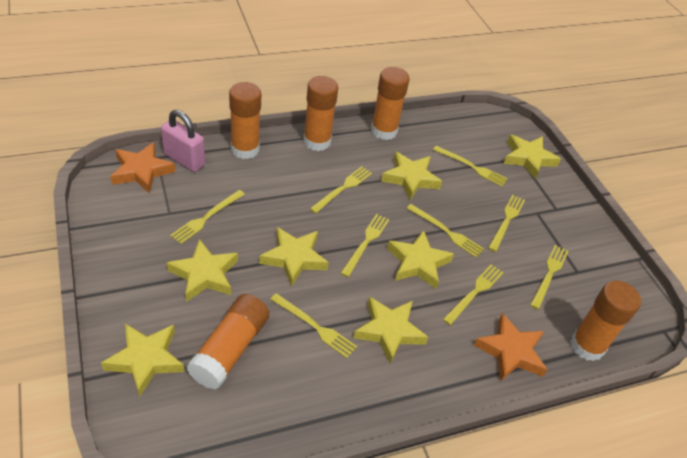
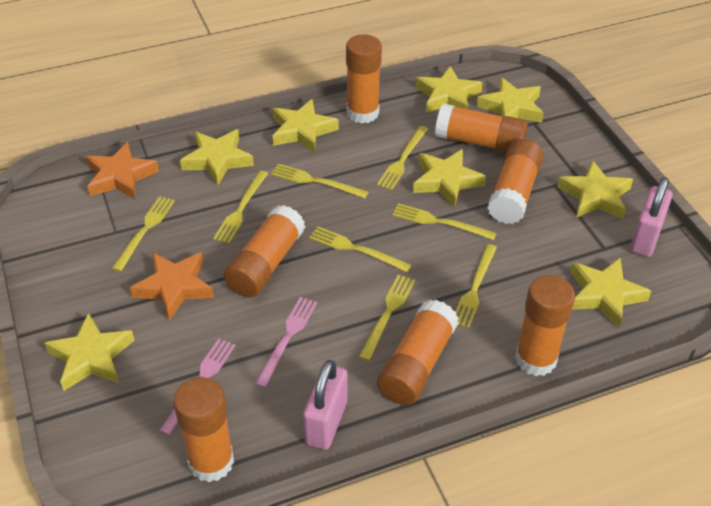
orange glue stick: 5 -> 7
pink fork: 0 -> 2
pink padlock: 1 -> 2
yellow fork: 9 -> 8
yellow star: 7 -> 8

